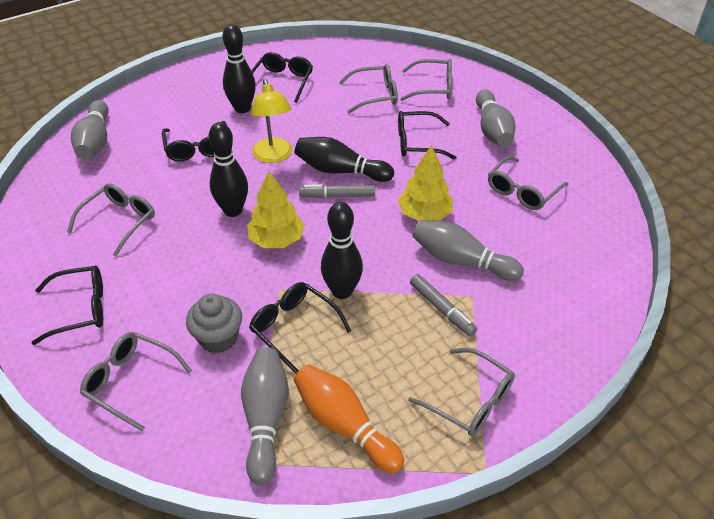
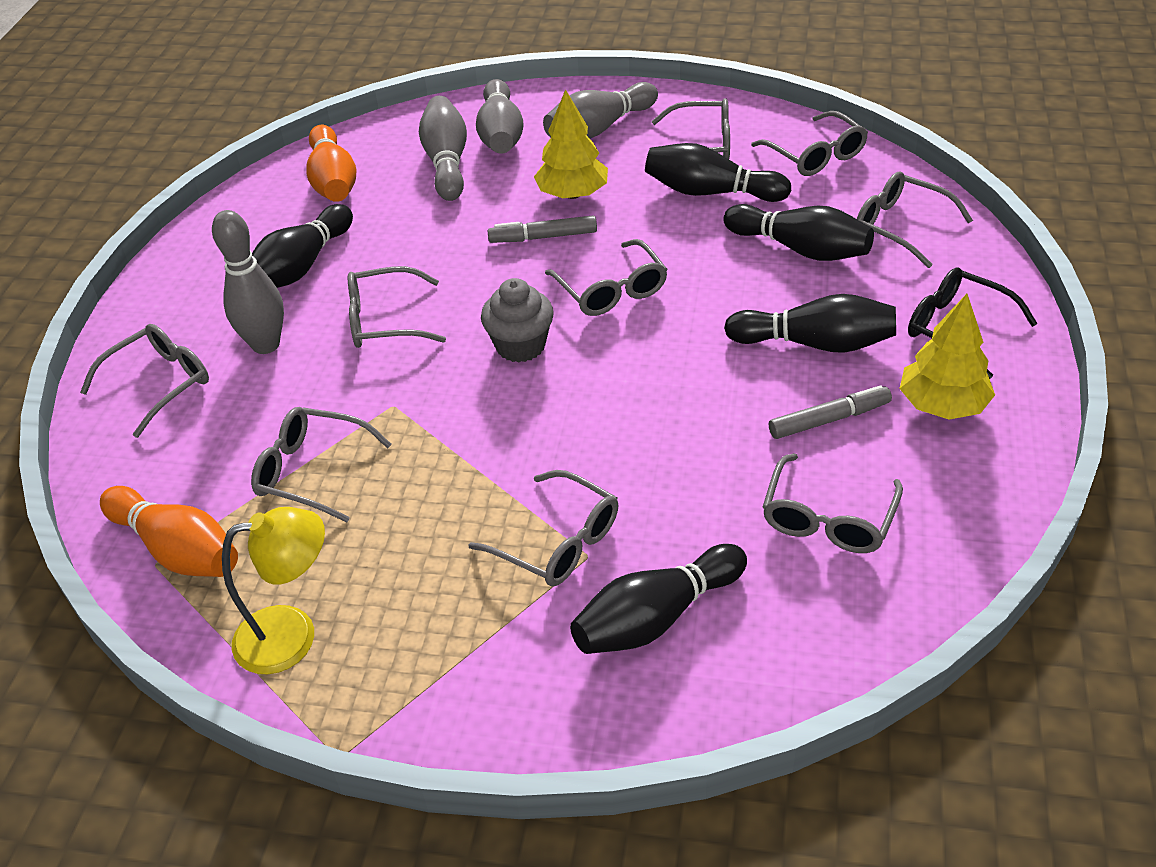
black bowling pin: 4 -> 5
black glasses: 5 -> 1
grey glasses: 6 -> 9
orange bowling pin: 1 -> 2

